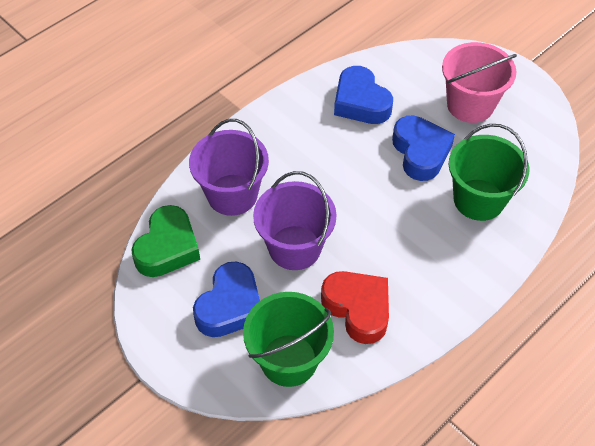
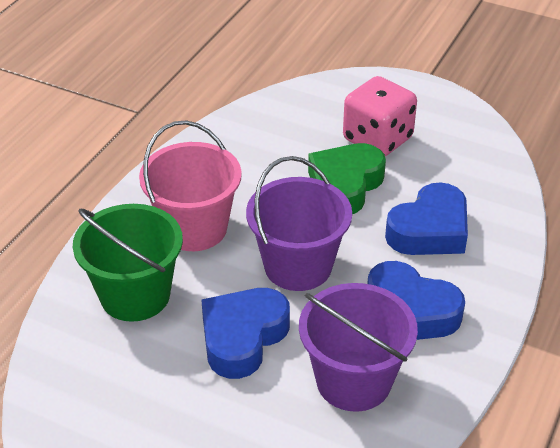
green bucket: 2 -> 1
pink dice: 0 -> 1
red heart: 1 -> 0

